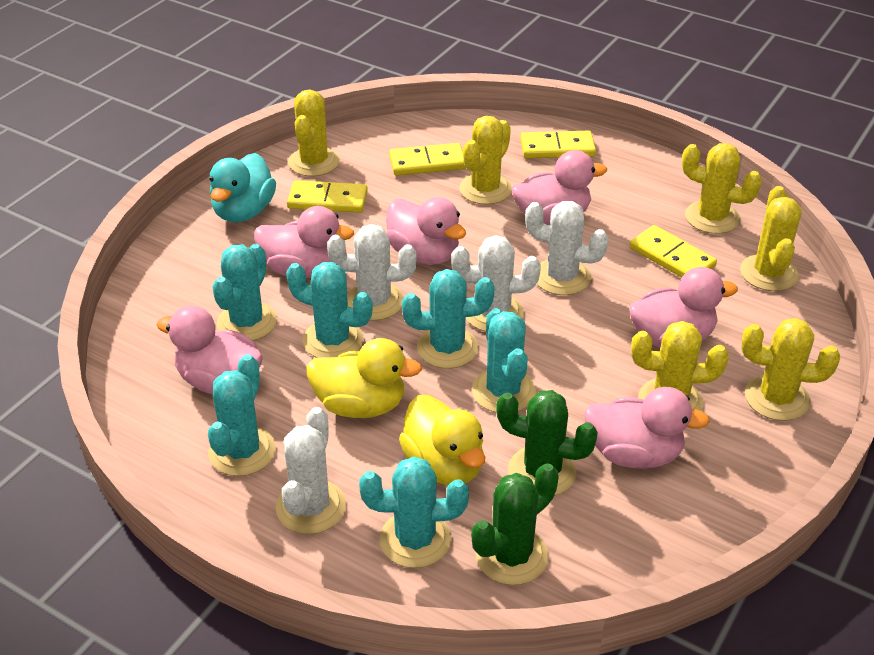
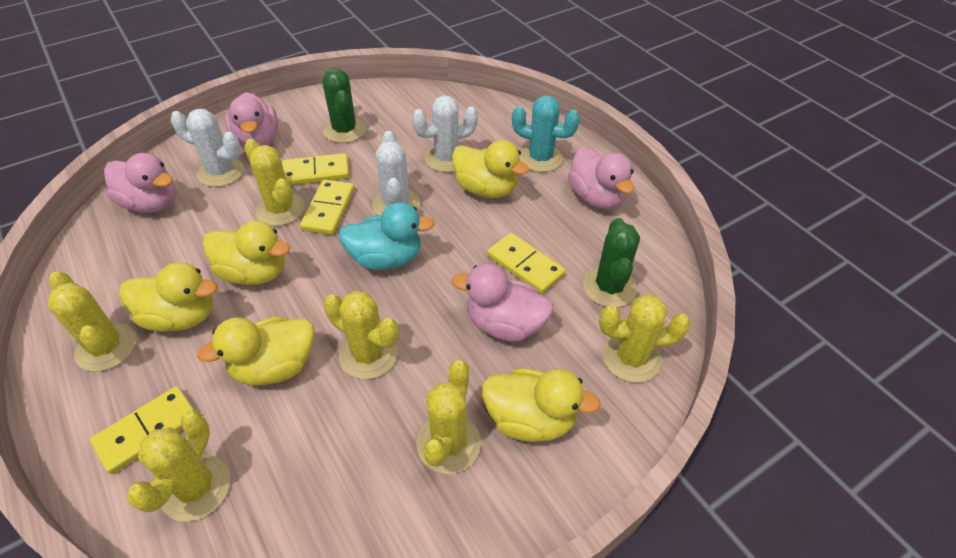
pink duck: 6 -> 4
turquoise cactus: 6 -> 1
white cactus: 4 -> 3
yellow duck: 2 -> 5

